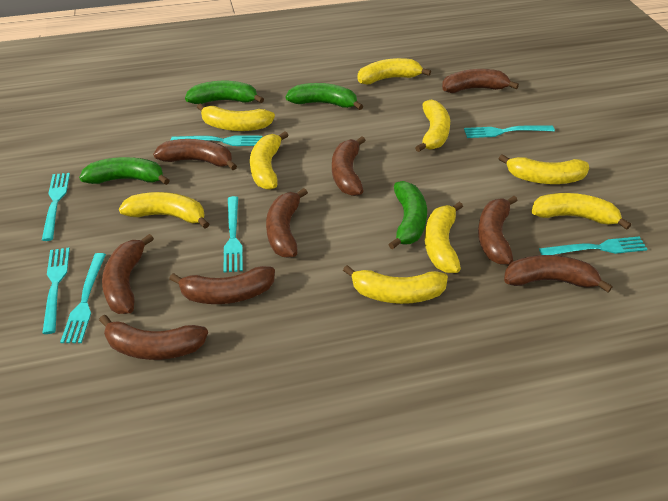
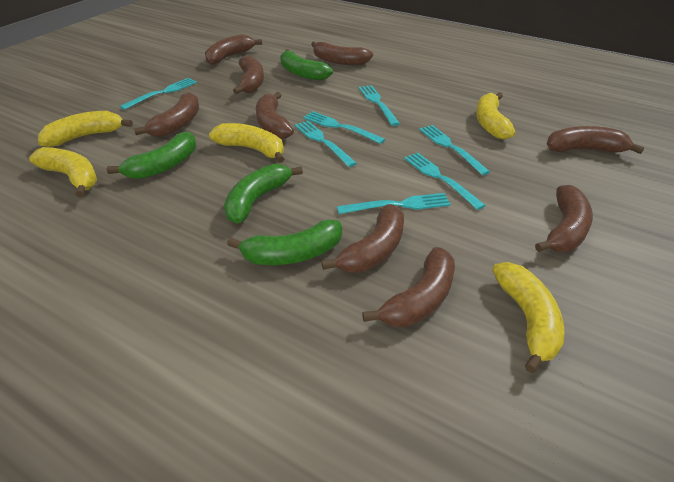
yellow banana: 9 -> 5

